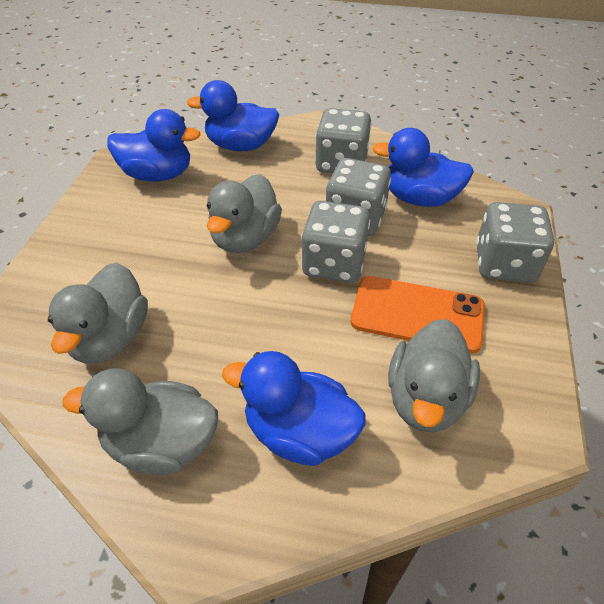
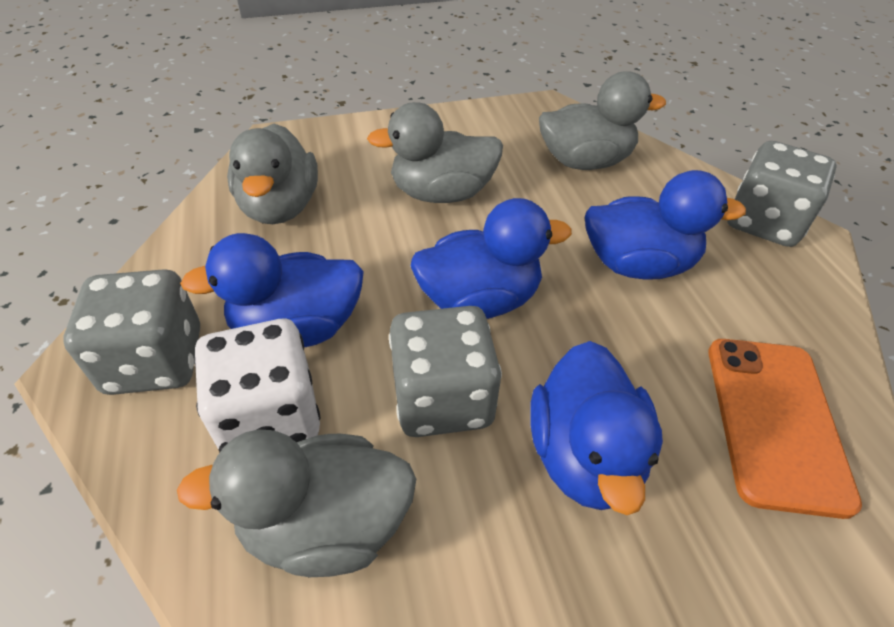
grey dice: 4 -> 3
white dice: 0 -> 1

